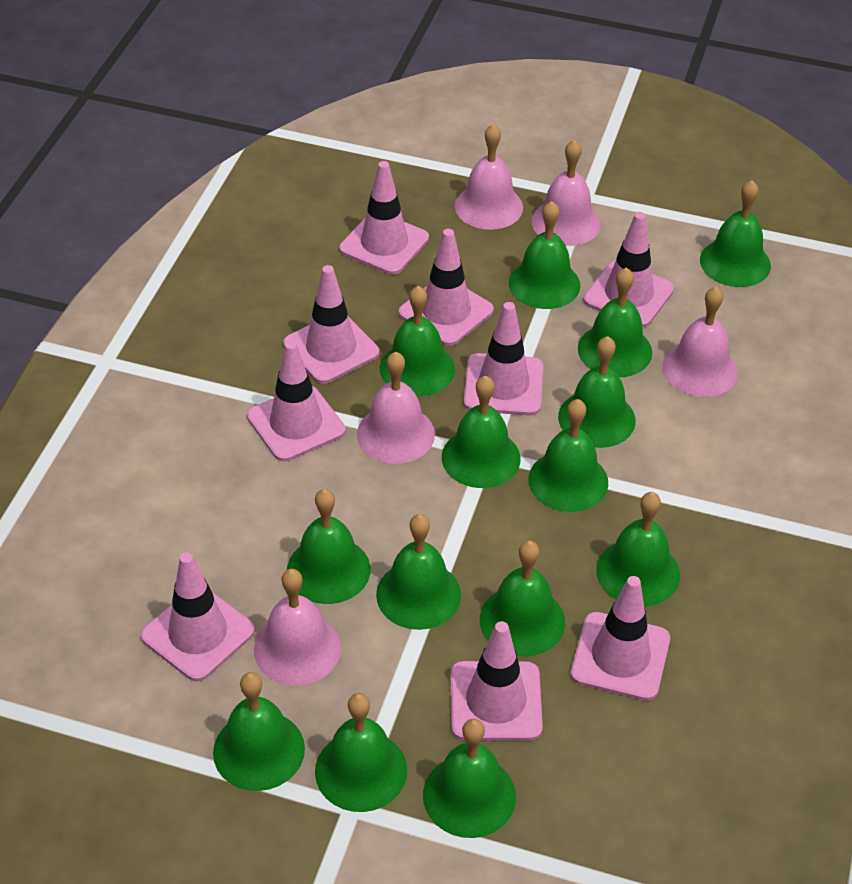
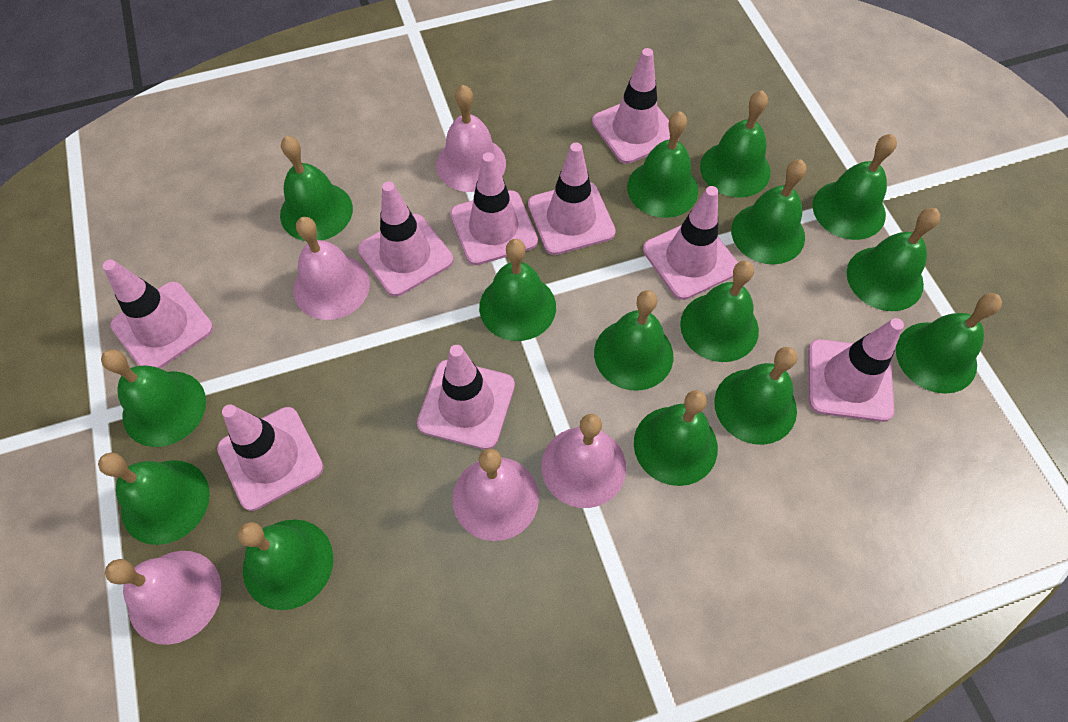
green bell: 14 -> 15

